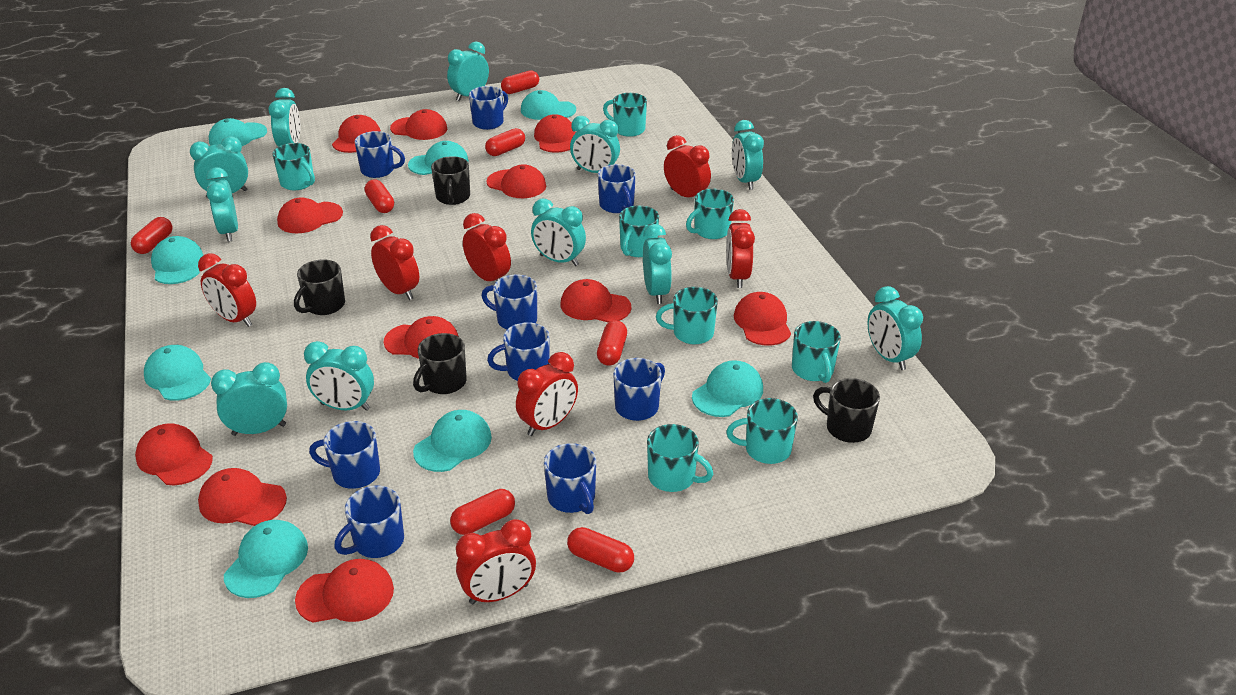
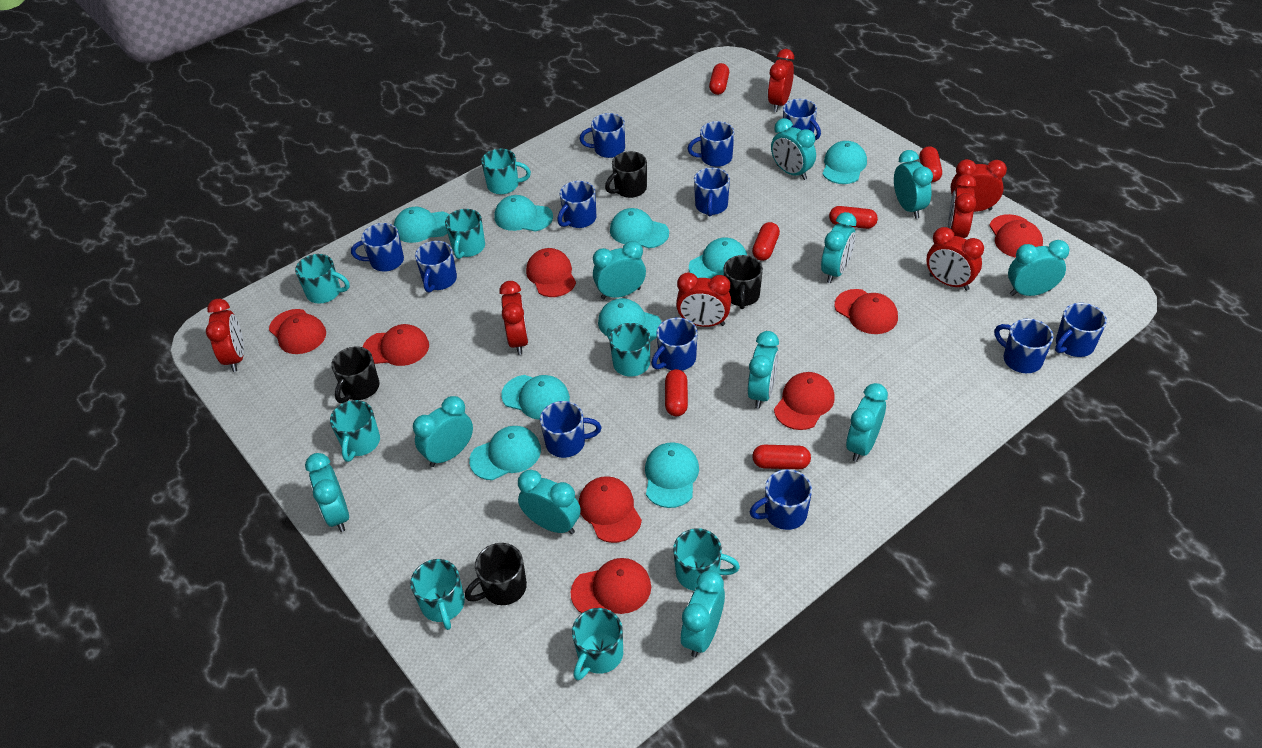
blue mug: 9 -> 12
red cap: 11 -> 8
red capsule: 7 -> 6
turquoise cap: 8 -> 9

